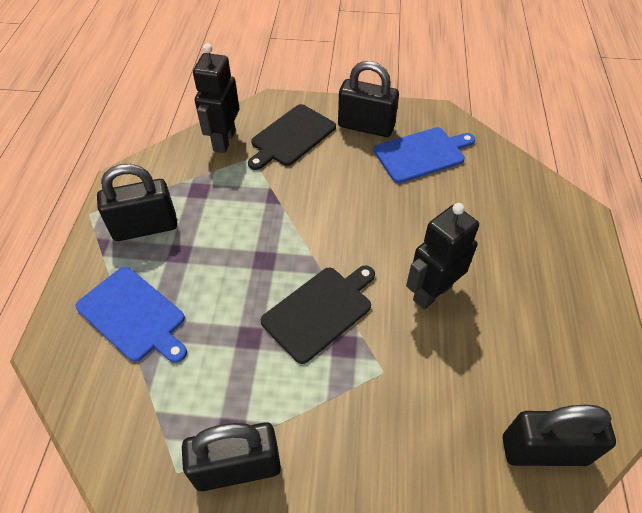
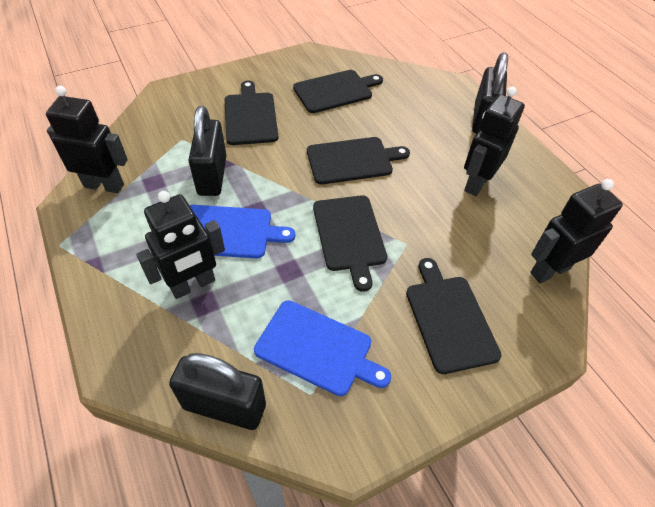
black cutting board: 2 -> 5
black padlock: 4 -> 3
black robot: 2 -> 4

